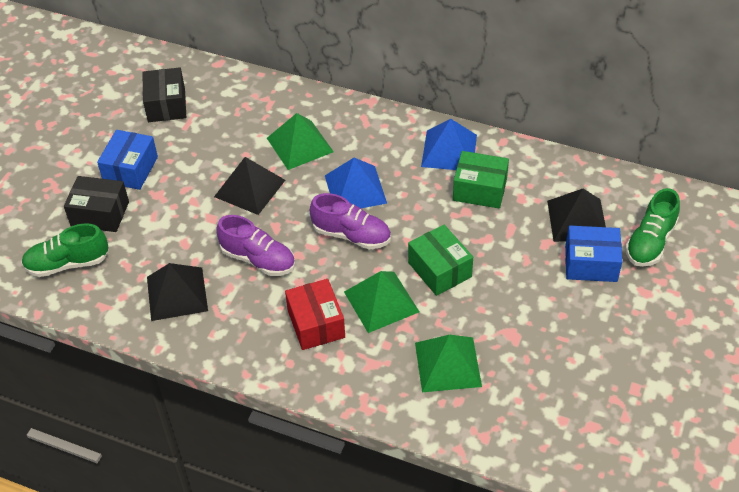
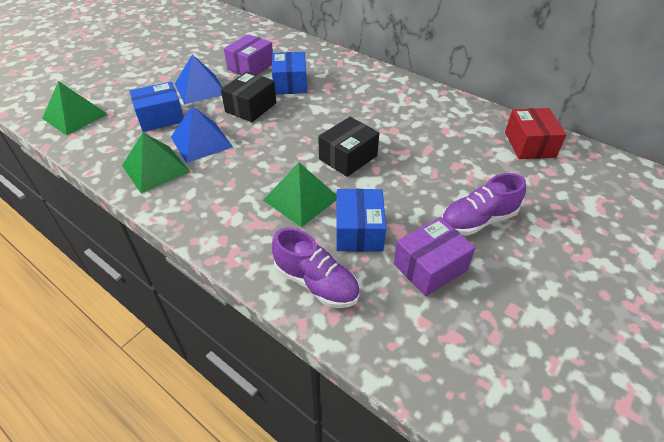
black pyramid: 3 -> 0
blue box: 2 -> 3
green box: 2 -> 0
green shoe: 2 -> 0
purple box: 0 -> 2

